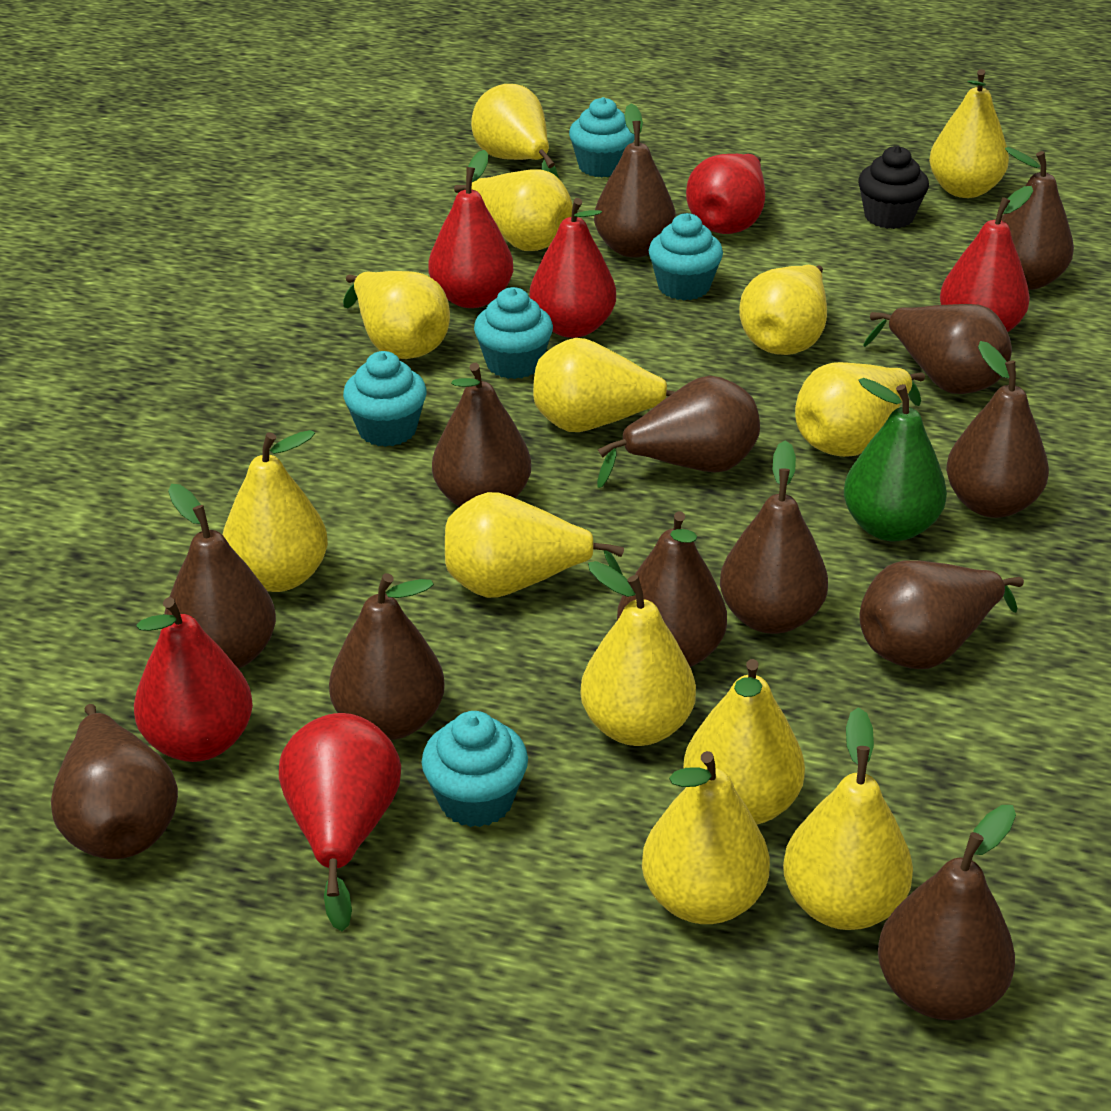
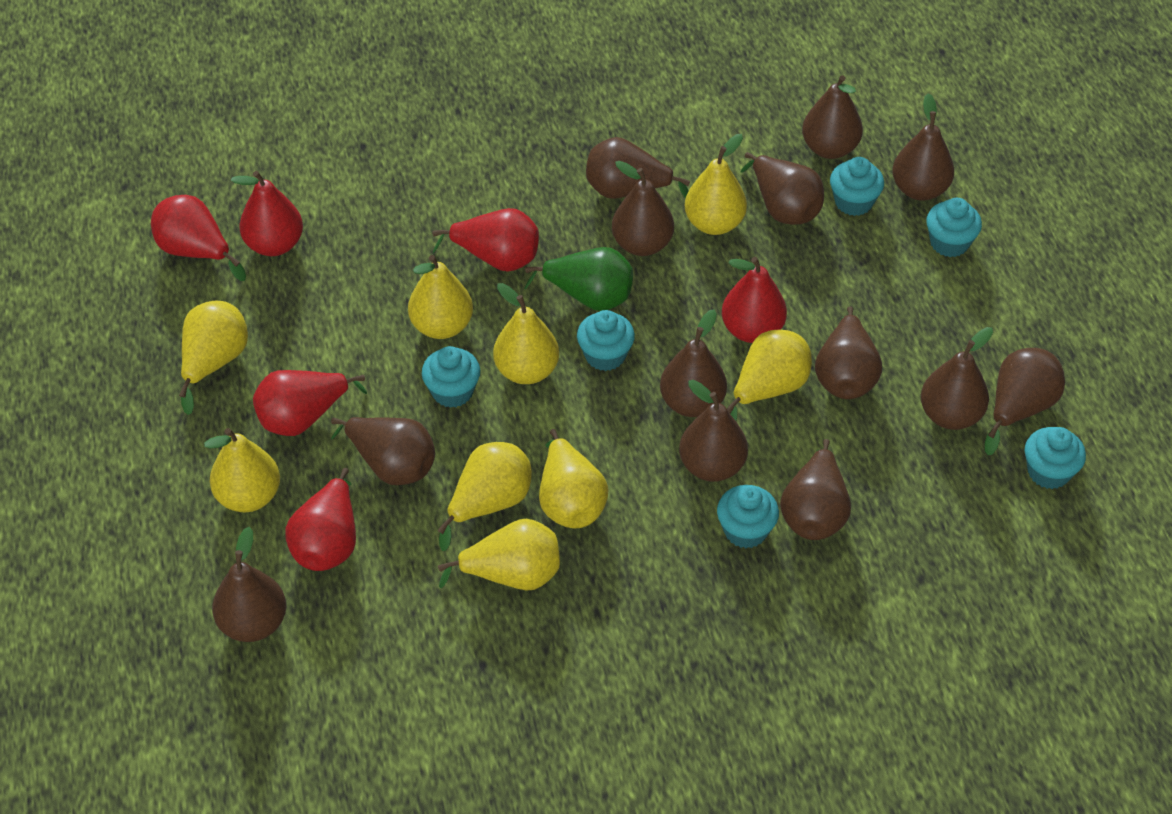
black cupcake: 1 -> 0
turquoise cupcake: 5 -> 6
yellow pear: 13 -> 9

